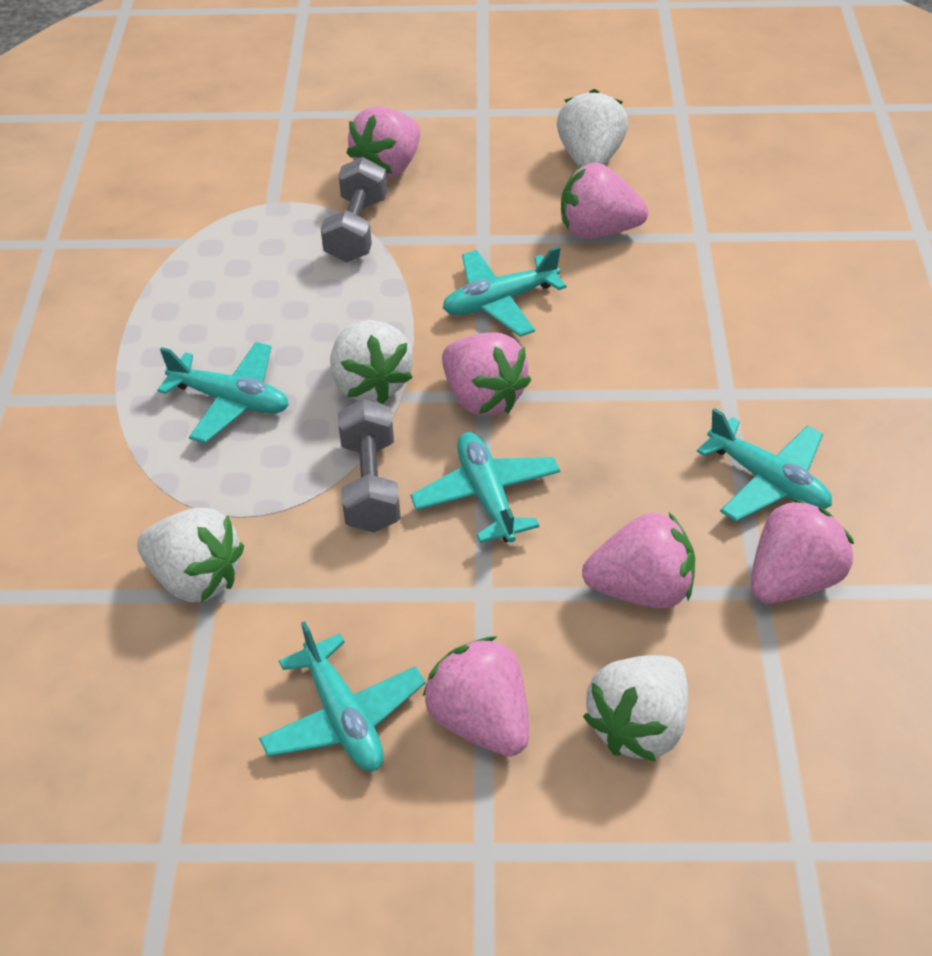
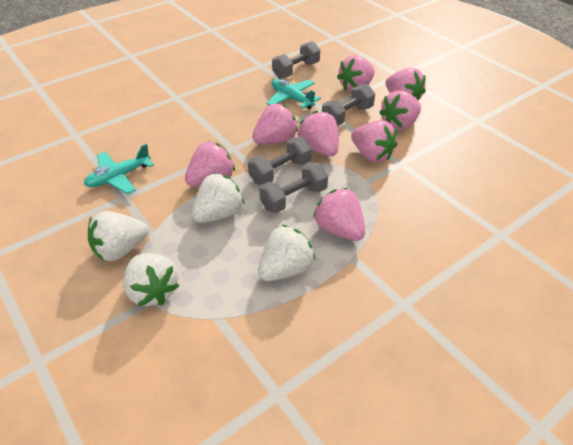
grey dumbbell: 2 -> 4
pink strawberry: 6 -> 8
turquoise plane: 5 -> 2

